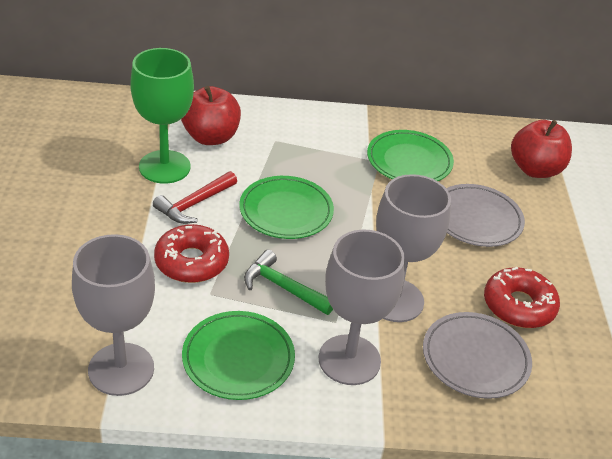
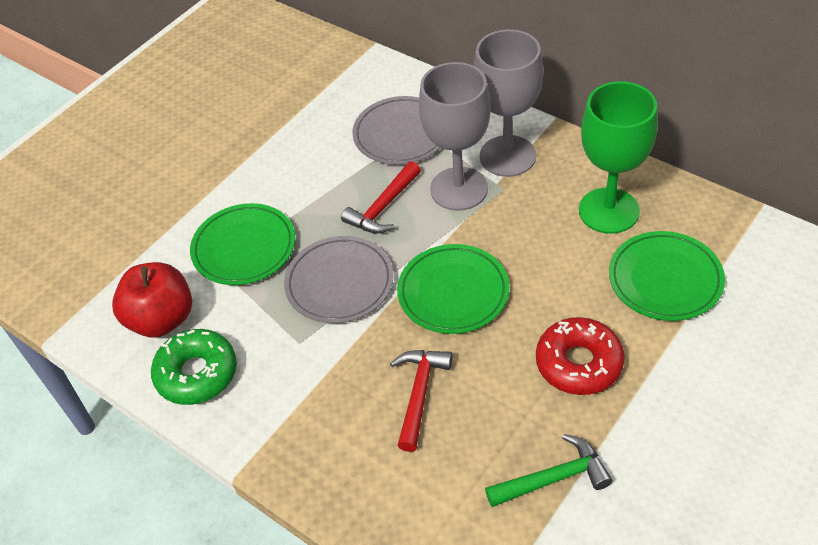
green donut: 0 -> 1
grey goblet: 3 -> 2
red apple: 2 -> 1
red donut: 2 -> 1
red hammer: 1 -> 2

